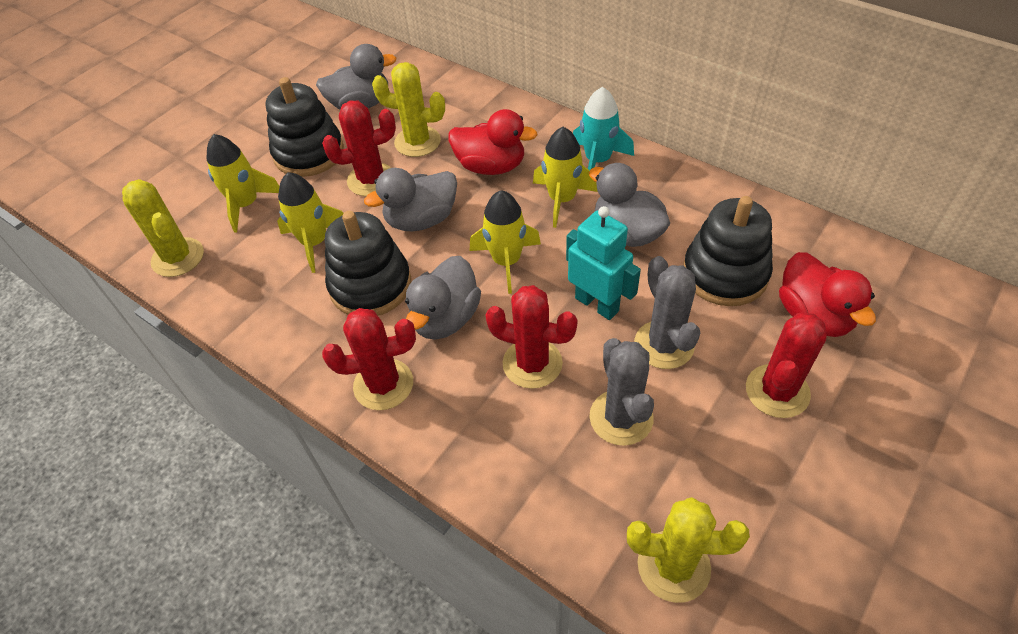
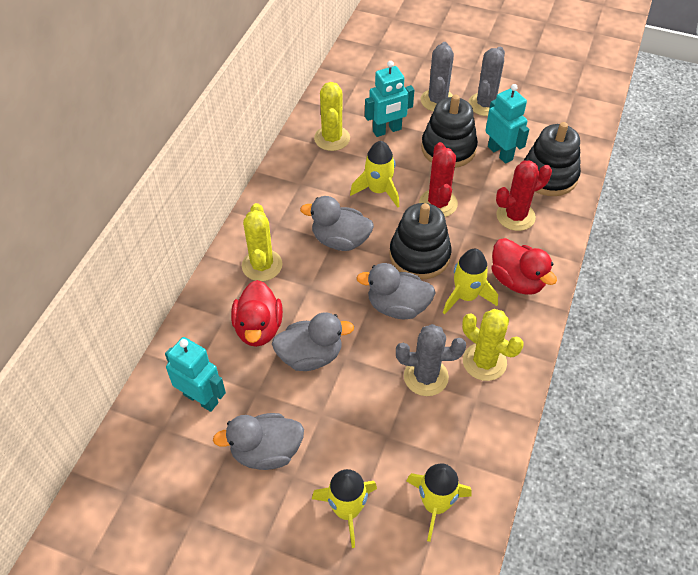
grey cactus: 2 -> 3
red cactus: 4 -> 2
turquoise robot: 1 -> 3
turquoise rocket: 1 -> 0

